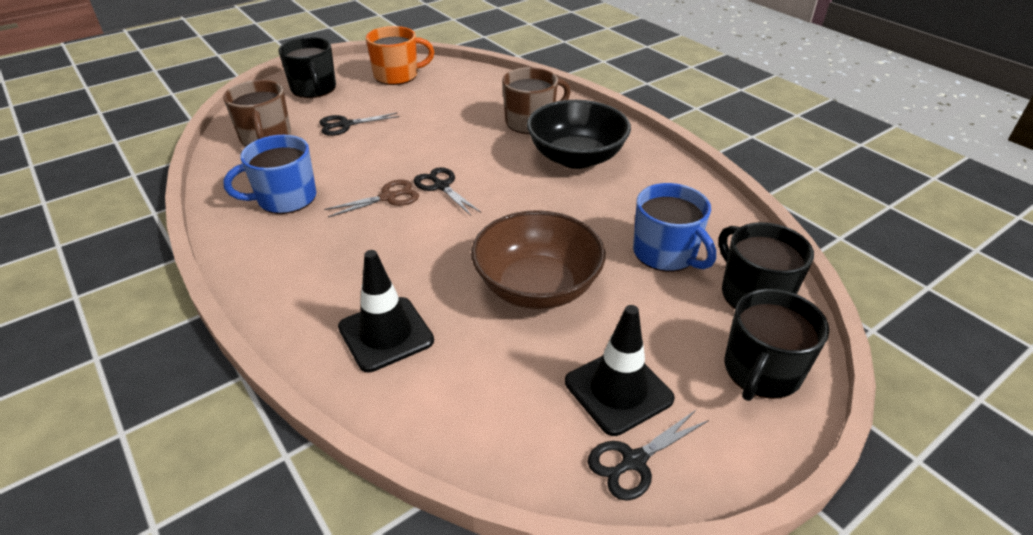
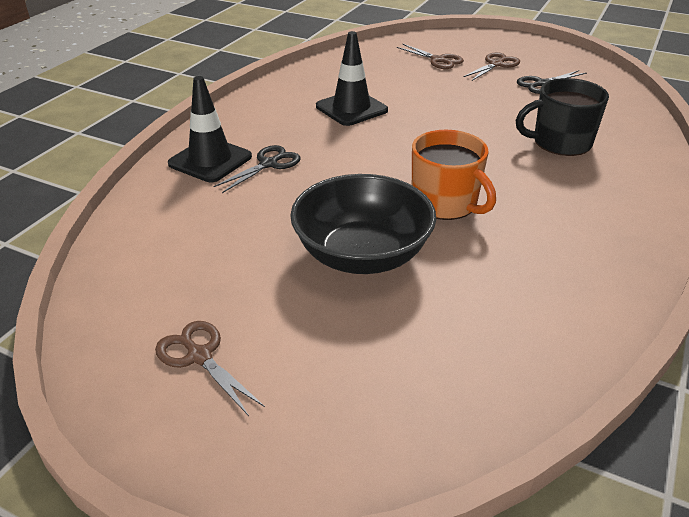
black mug: 3 -> 1
black scissors: 3 -> 2
blue mug: 2 -> 0
brown bowl: 1 -> 0
brown mug: 2 -> 0
brown scissors: 1 -> 3

